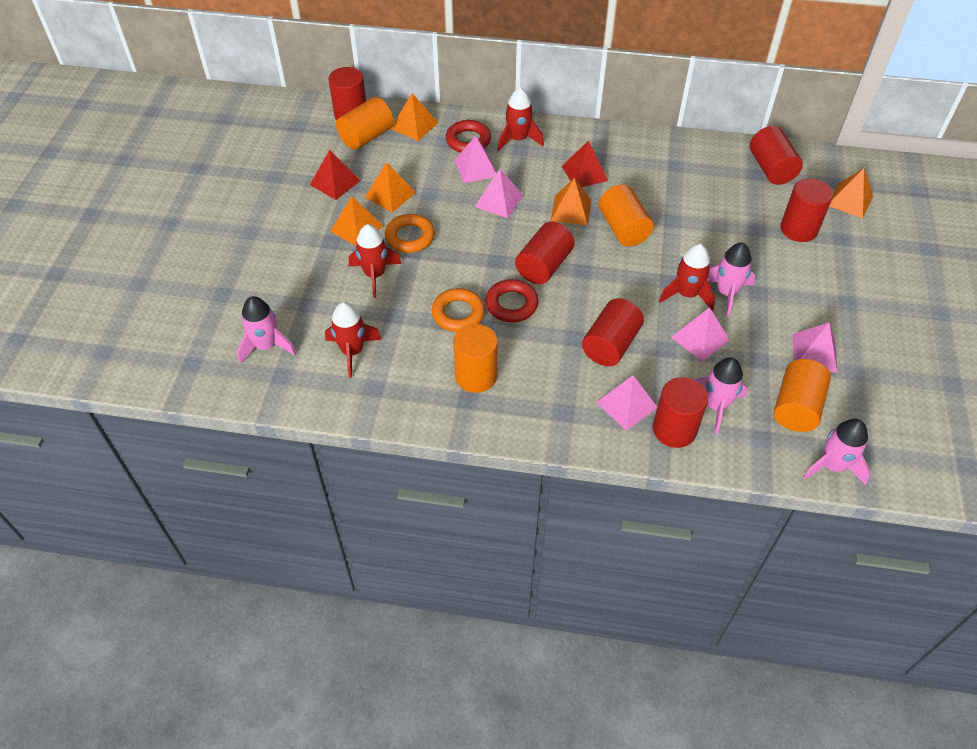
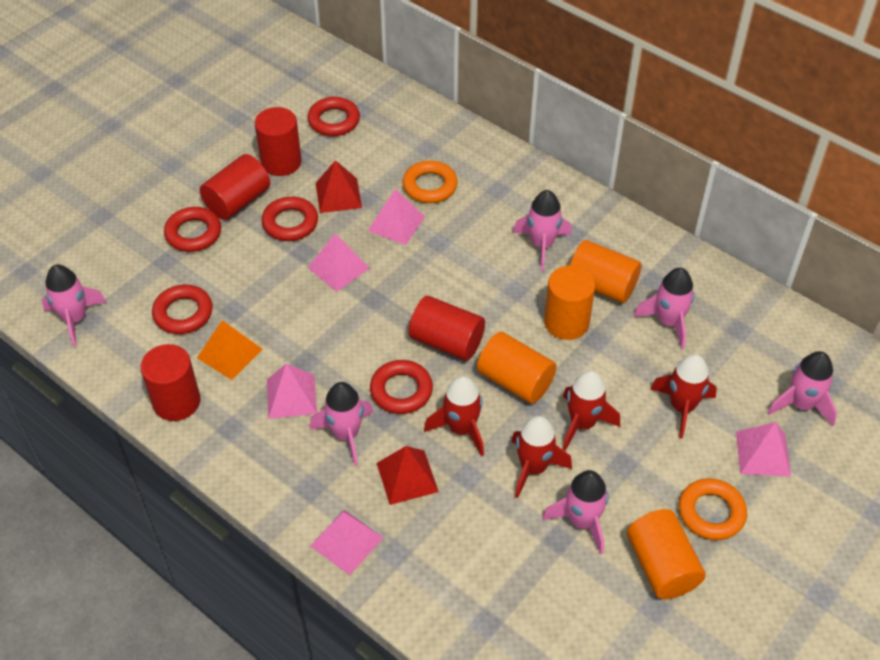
orange pyramid: 5 -> 1
pink rocket: 4 -> 6
red cylinder: 6 -> 4
red ring: 2 -> 5

